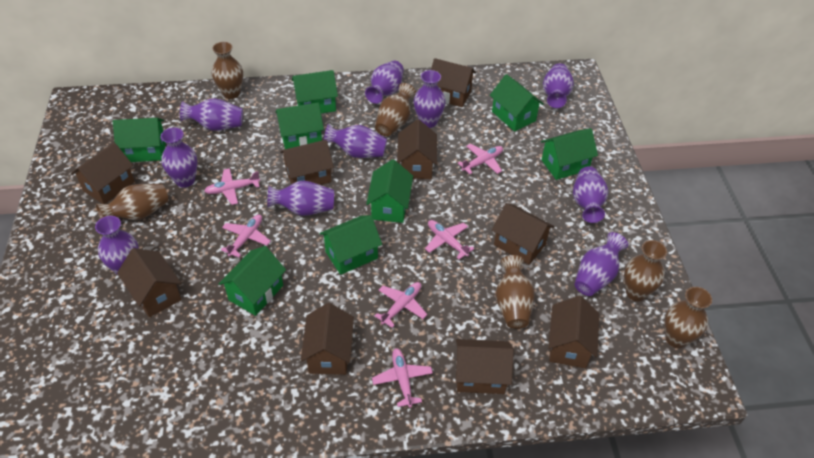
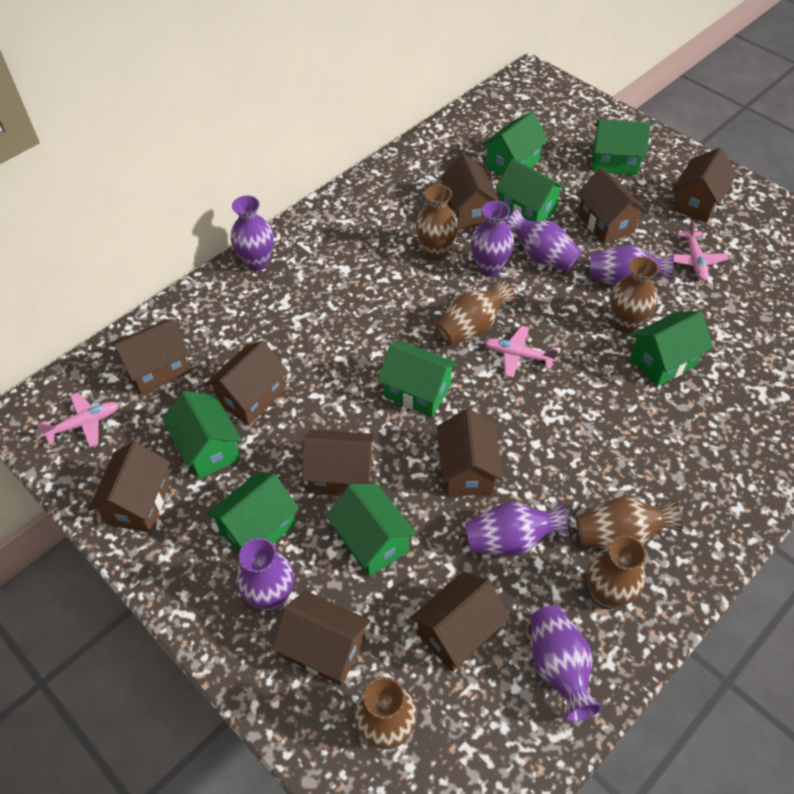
brown house: 9 -> 10
pink plane: 6 -> 3
purple vase: 10 -> 7

